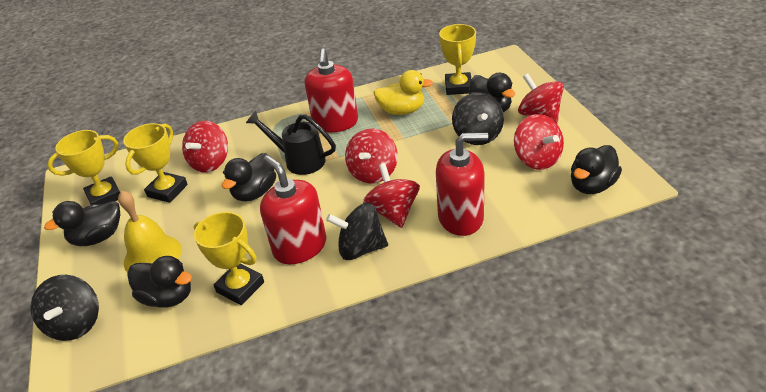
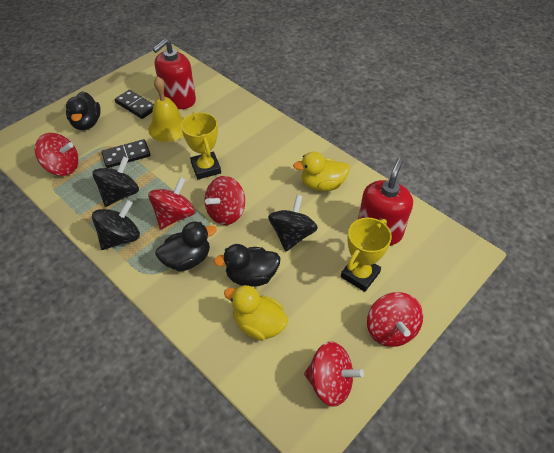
black domino: 0 -> 2
black duck: 5 -> 3
black watering can: 1 -> 0
red soap dispenser: 3 -> 2
yellow duck: 1 -> 2
yellow trophy: 4 -> 2

